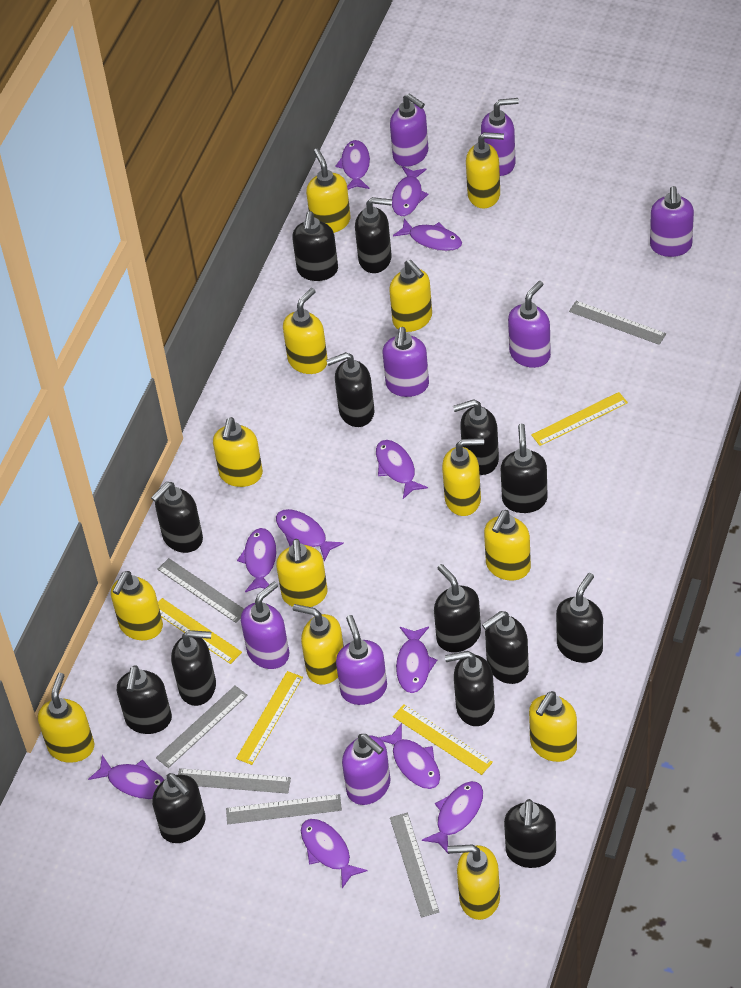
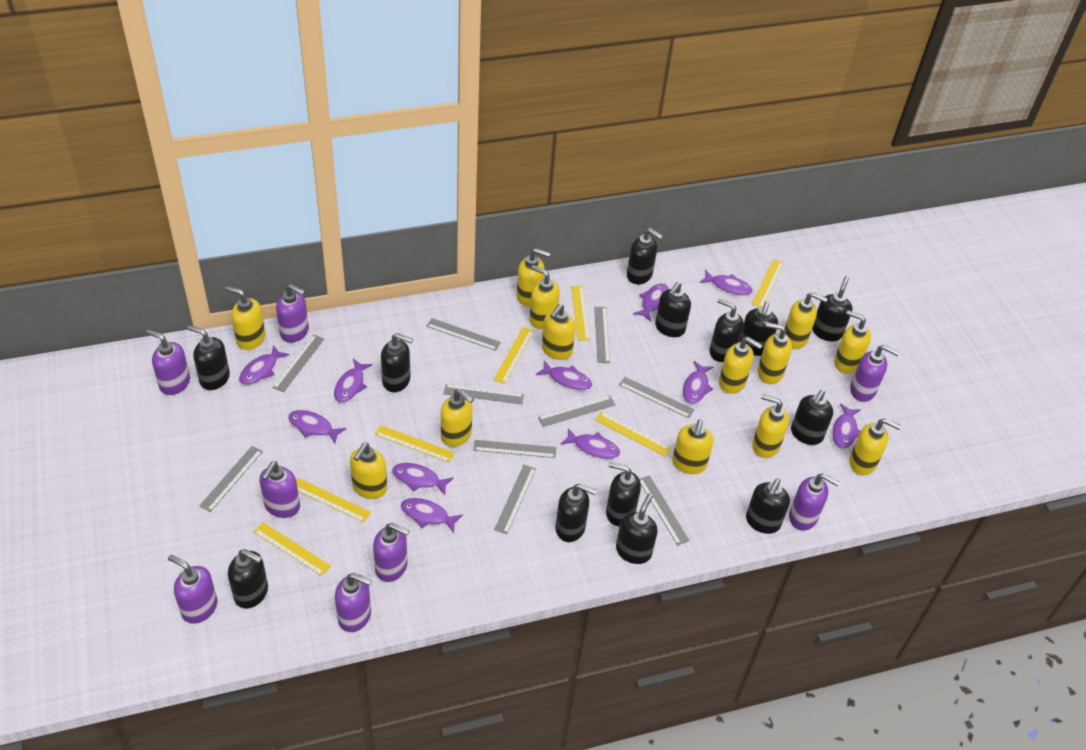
black soap dispenser: 14 -> 13
grey ruler: 6 -> 10
yellow ruler: 4 -> 7

